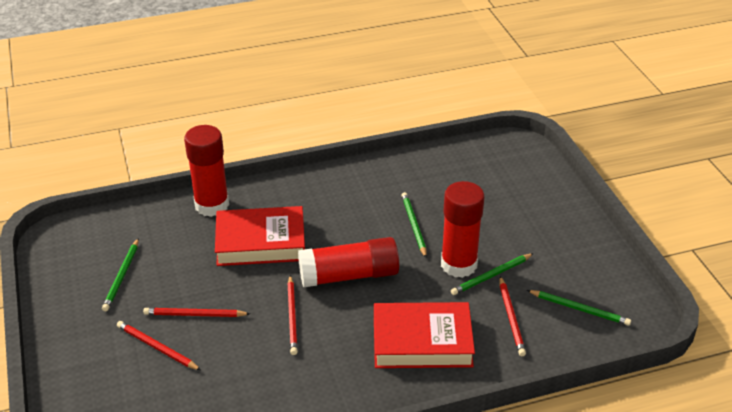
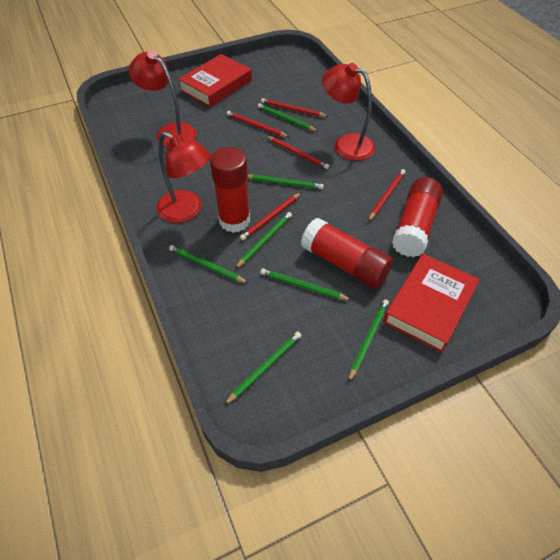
green pencil: 4 -> 7
red lamp: 0 -> 3
red pencil: 4 -> 5

